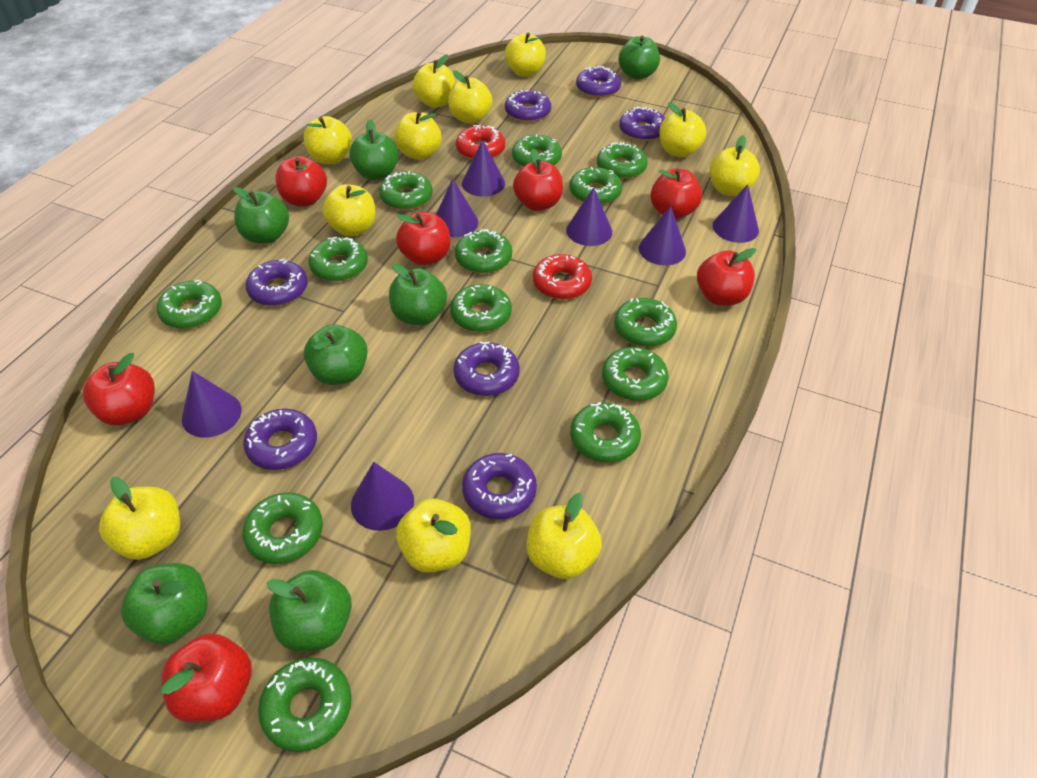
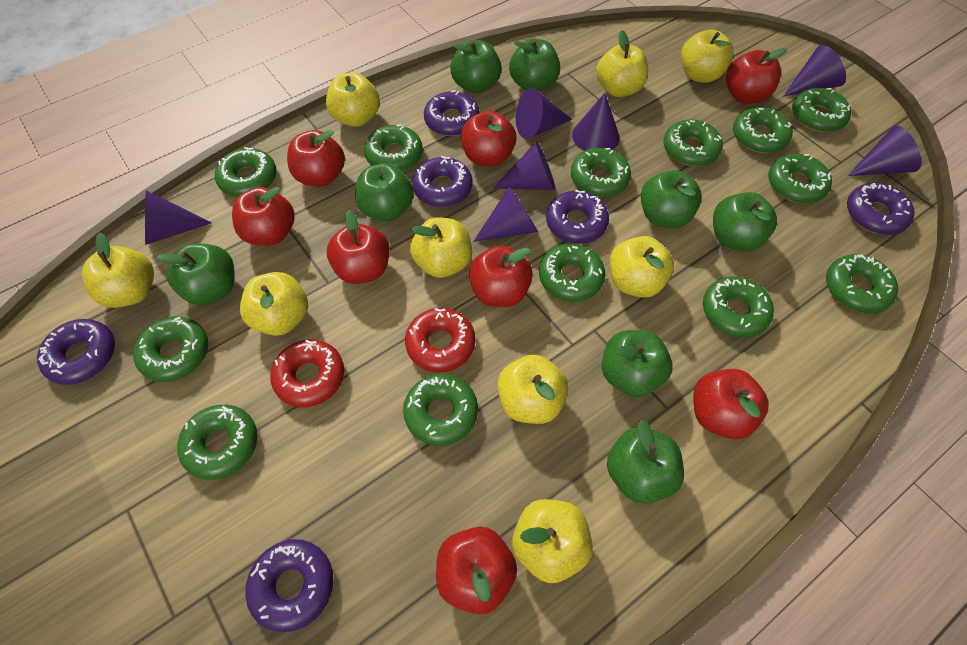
green apple: 7 -> 8
purple donut: 7 -> 6
red apple: 7 -> 8
yellow apple: 11 -> 9

